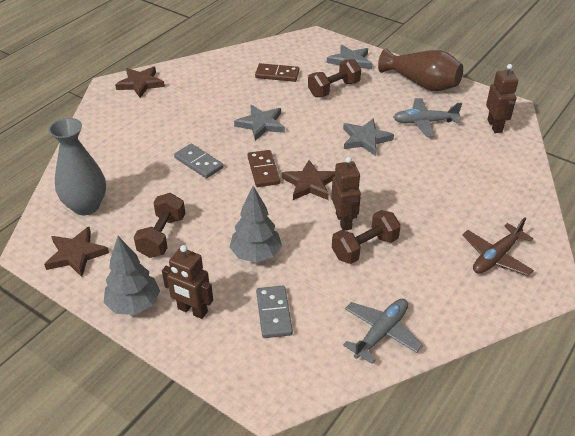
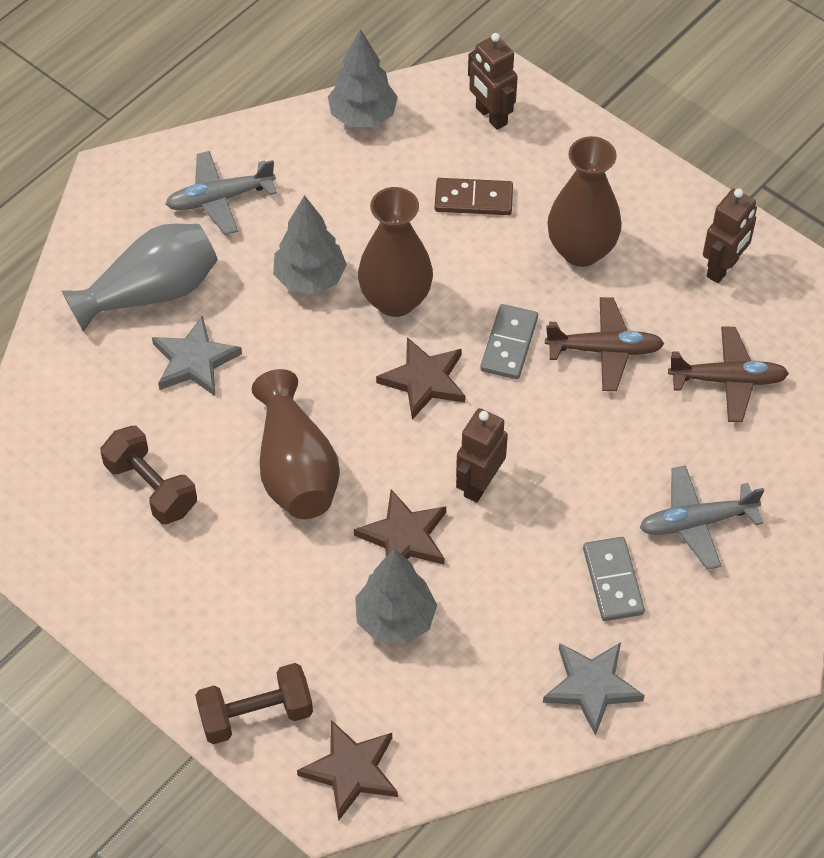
brown domino: 2 -> 1
brown dumbbell: 3 -> 2
brown plane: 1 -> 2
brown vase: 1 -> 3
grey star: 3 -> 2
grey tree: 2 -> 3

